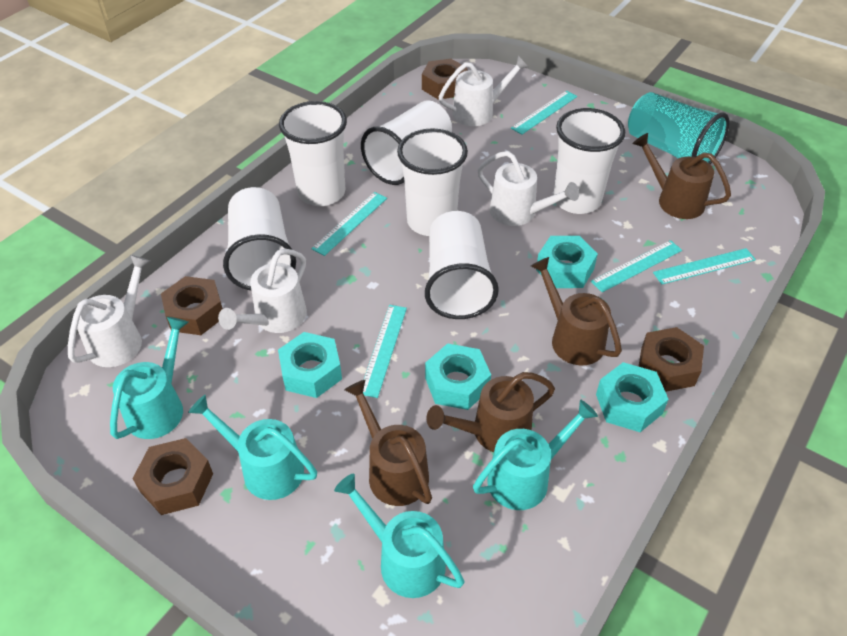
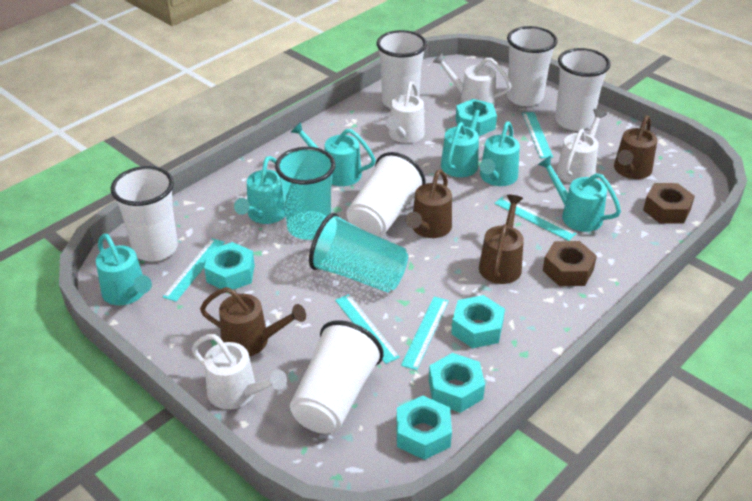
brown nut: 4 -> 2
turquoise cup: 1 -> 2
turquoise nut: 4 -> 5
turquoise watering can: 4 -> 6

